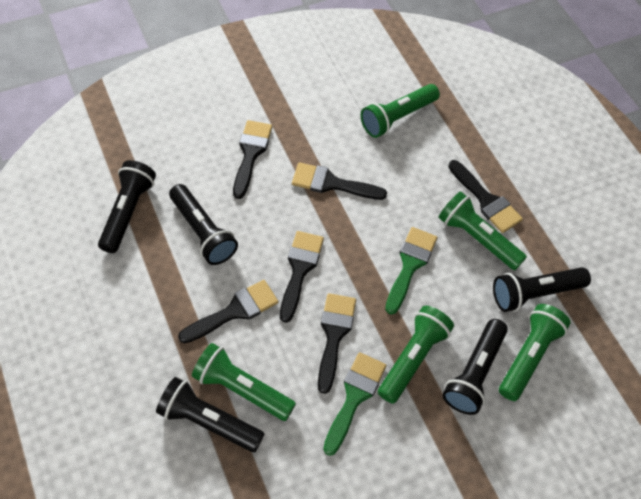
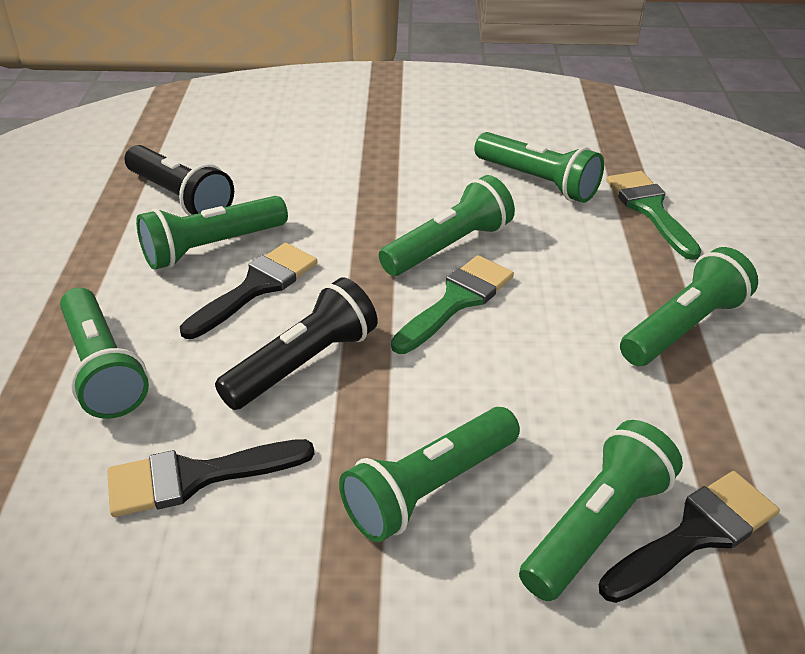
black brush: 6 -> 3
black flashlight: 5 -> 2
green flashlight: 5 -> 7

